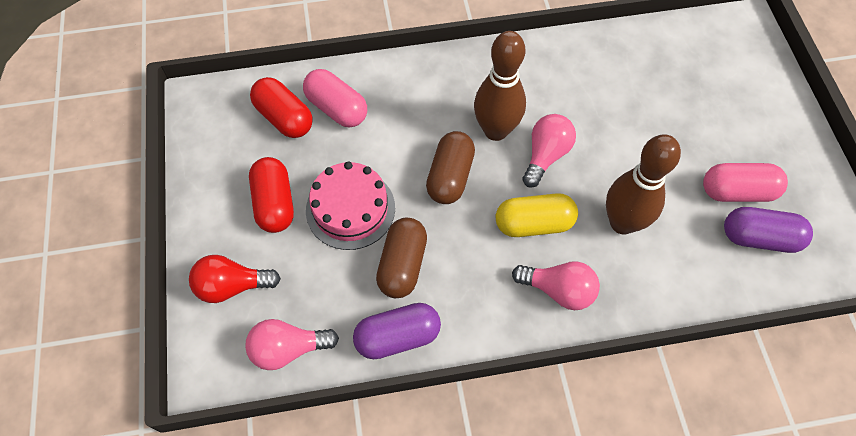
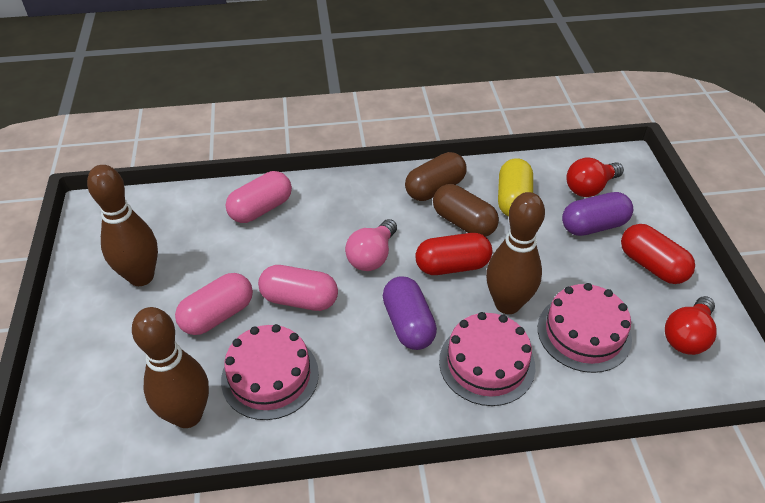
brown bowling pin: 2 -> 3
pink cake: 1 -> 3
pink capsule: 2 -> 3
pink light bulb: 3 -> 1
red light bulb: 1 -> 2

